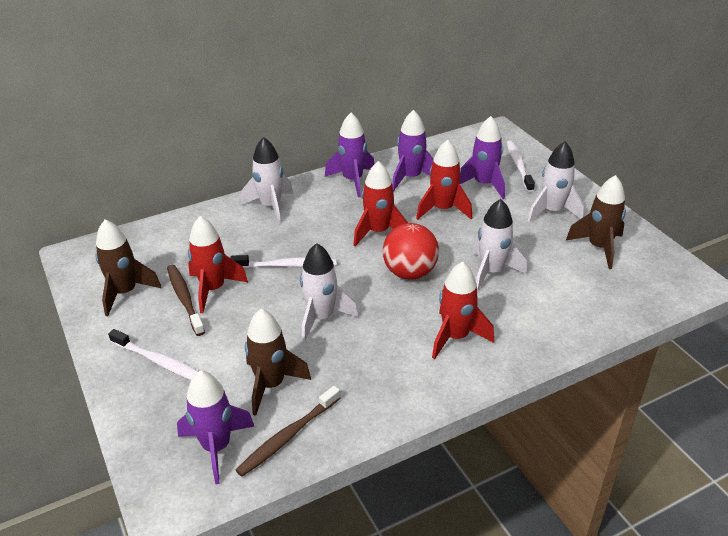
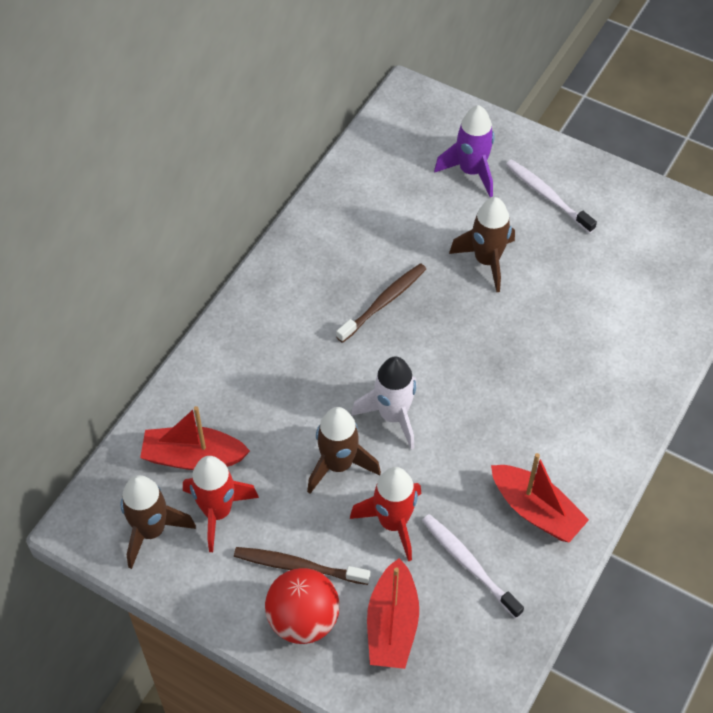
purple rocket: 4 -> 1
red boat: 0 -> 3
red rocket: 4 -> 2
white rocket: 4 -> 1
white toothbrush: 3 -> 2

